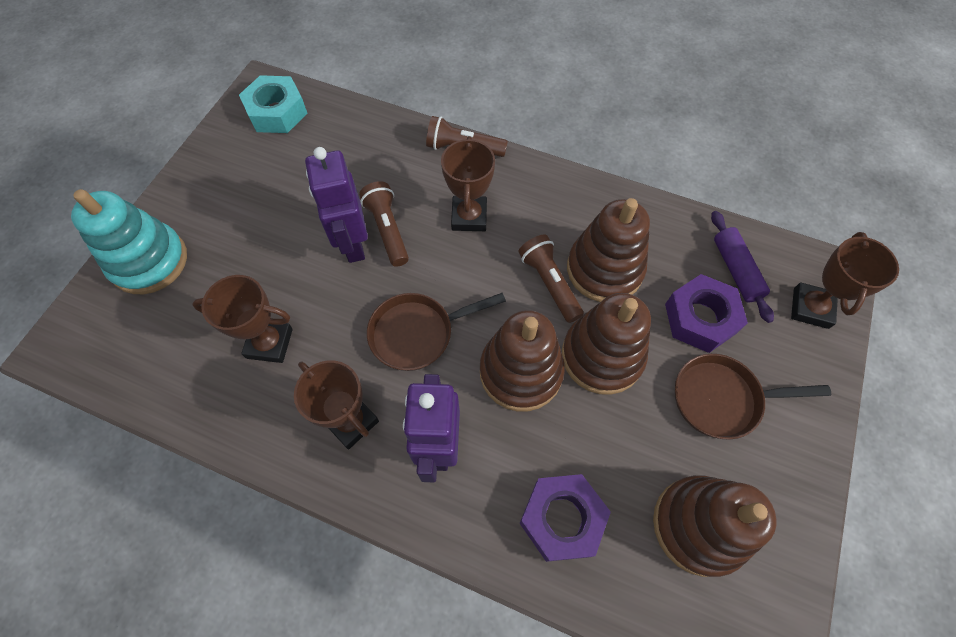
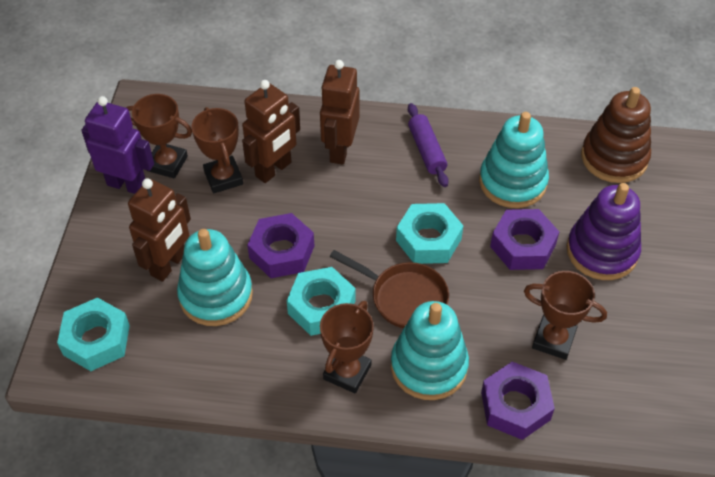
brown flashlight: 3 -> 0
brown pan: 2 -> 1
brown robot: 0 -> 3
brown stacking toy: 4 -> 1
purple nut: 2 -> 3
purple robot: 2 -> 1
purple stacking toy: 0 -> 1
turquoise nut: 1 -> 3
turquoise stacking toy: 1 -> 3

